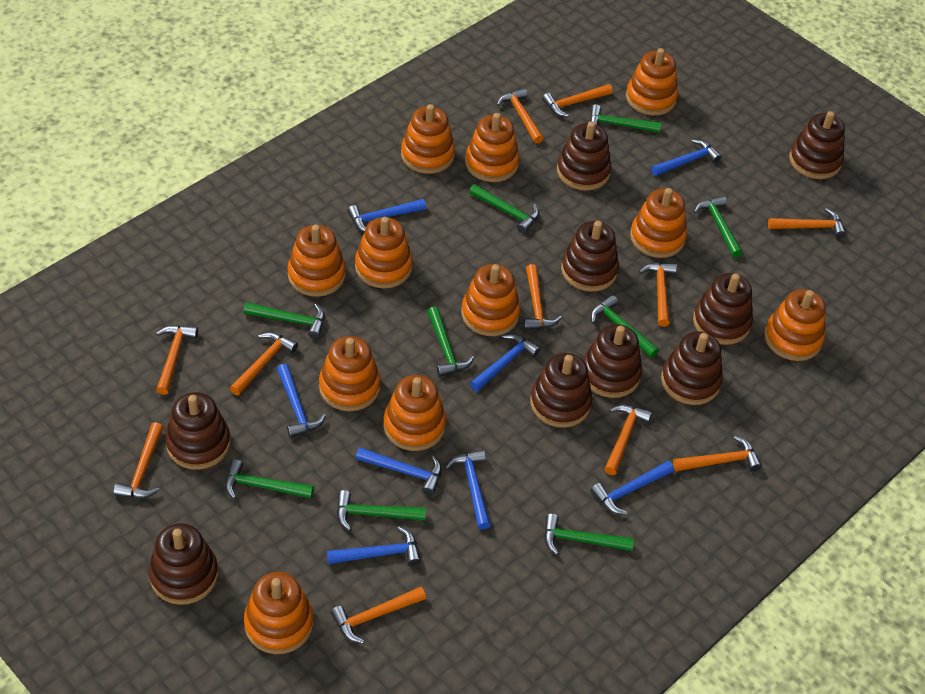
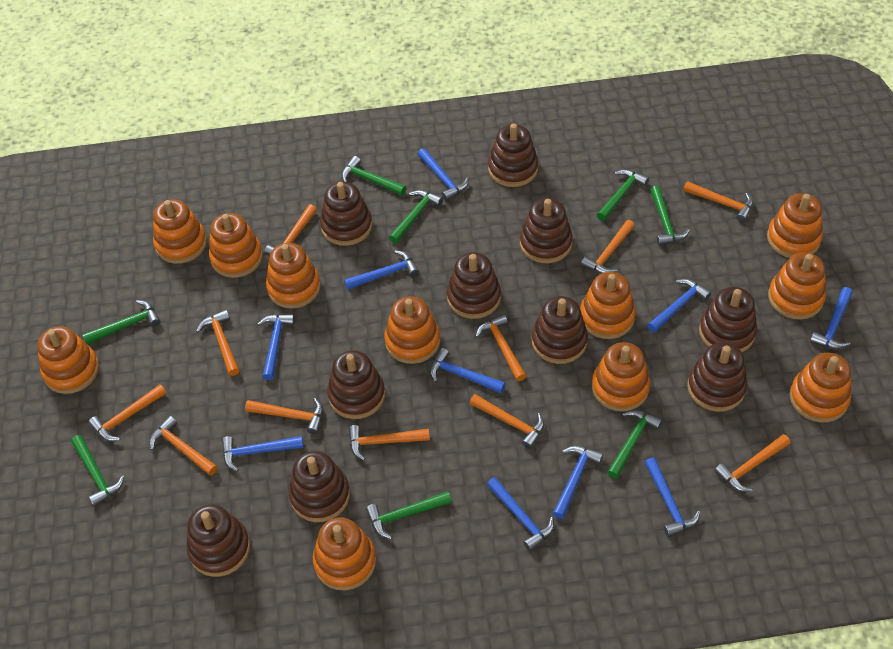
blue hammer: 8 -> 10
brown stacking toy: 9 -> 10
green hammer: 9 -> 8

